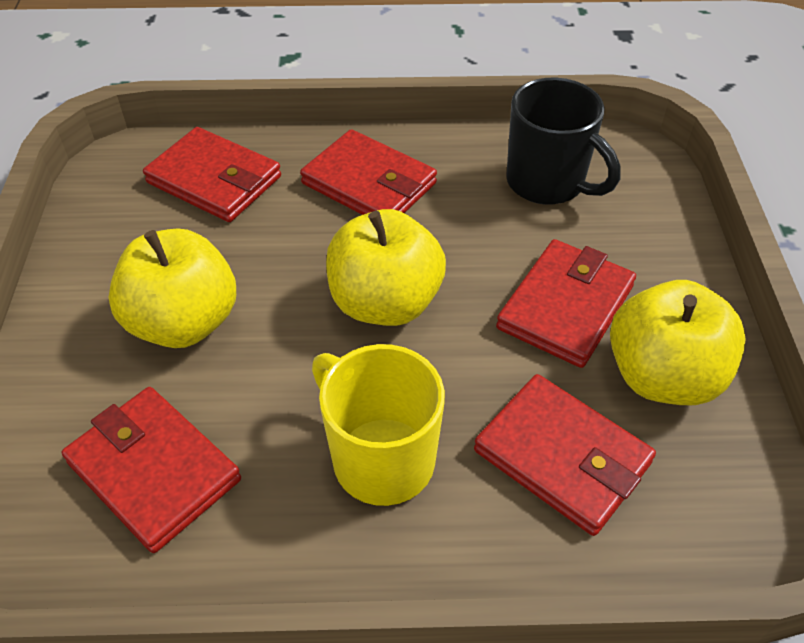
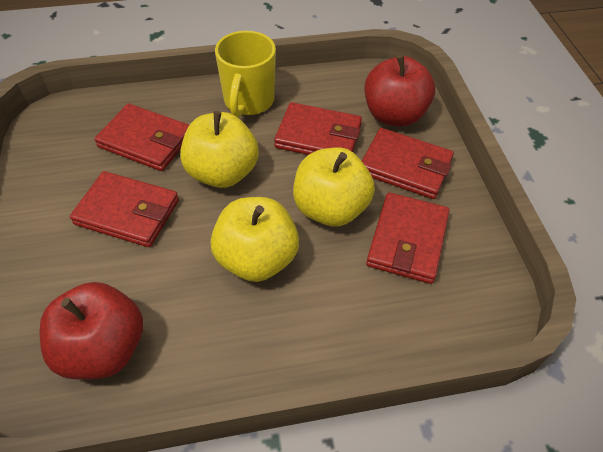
black mug: 1 -> 0
red apple: 0 -> 2

